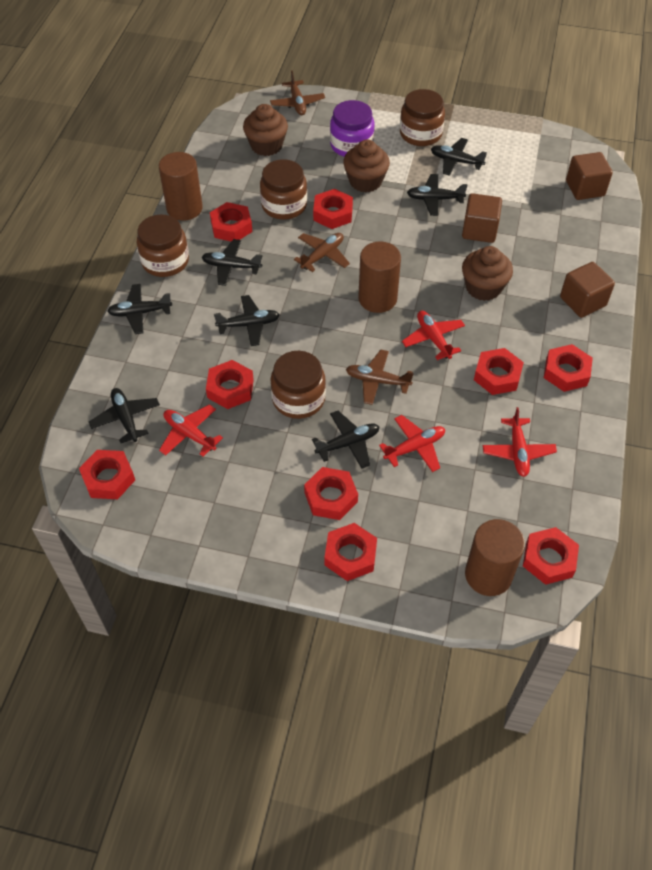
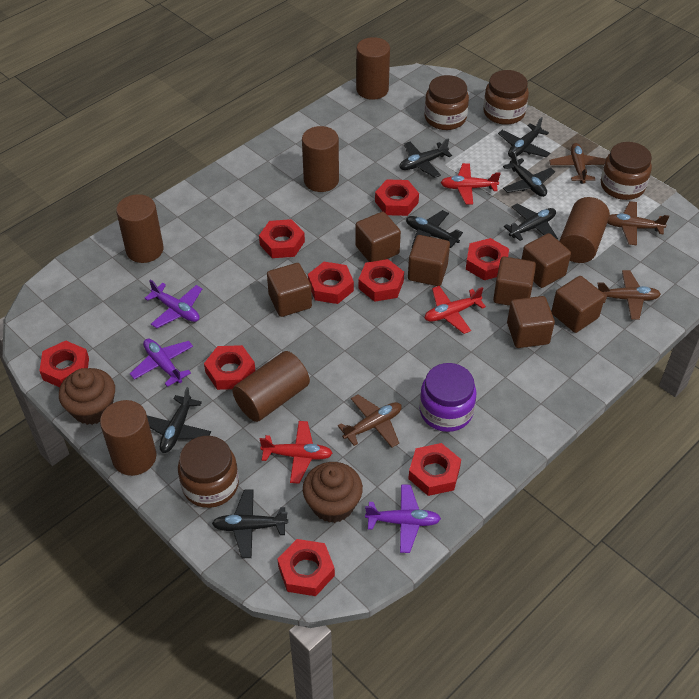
brown cube: 3 -> 7
brown cupcake: 3 -> 2
brown cylinder: 3 -> 6
brown plane: 3 -> 4
purple plane: 0 -> 3
red plane: 4 -> 3

